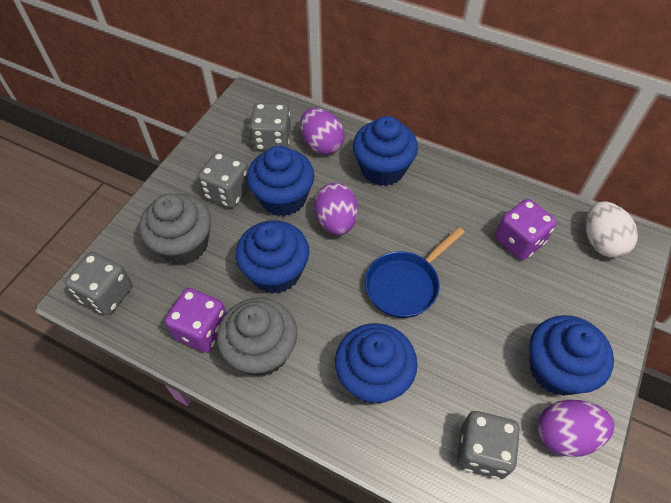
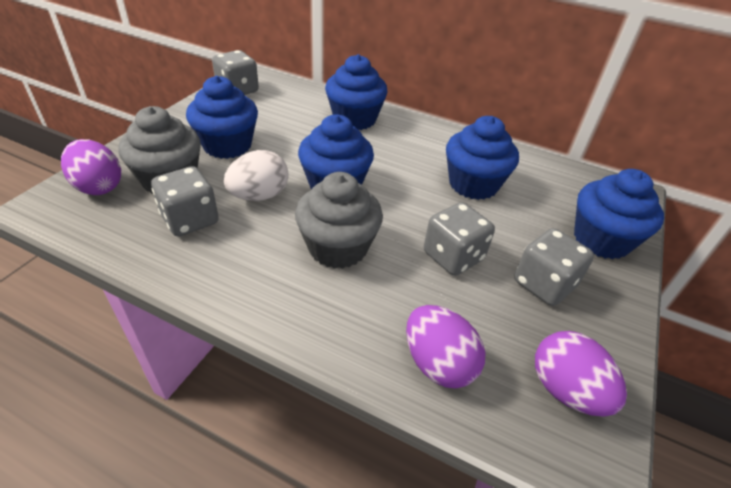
blue pan: 1 -> 0
purple dice: 2 -> 0

